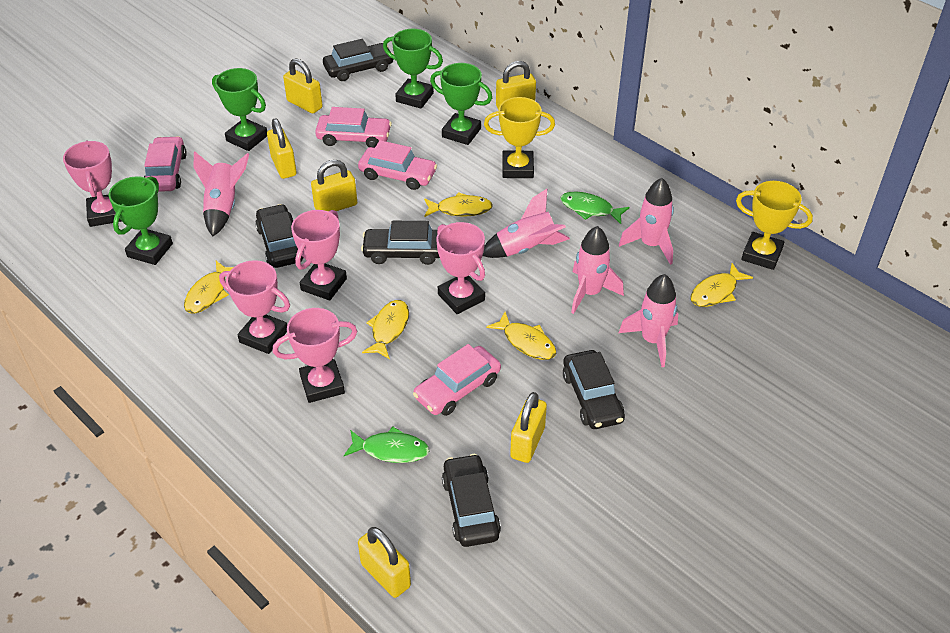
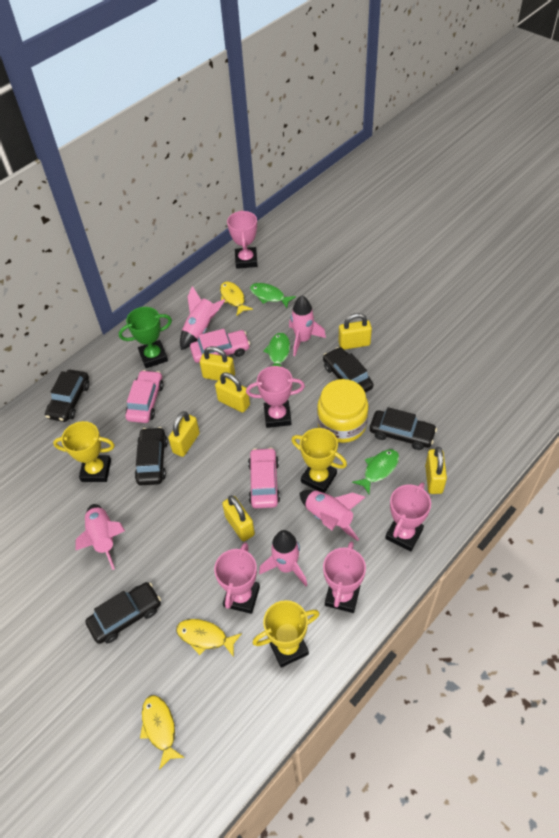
green fish: 2 -> 3
green trophy: 4 -> 1
pink car: 4 -> 3
yellow fish: 5 -> 3
yellow jar: 0 -> 1
yellow trophy: 2 -> 3

